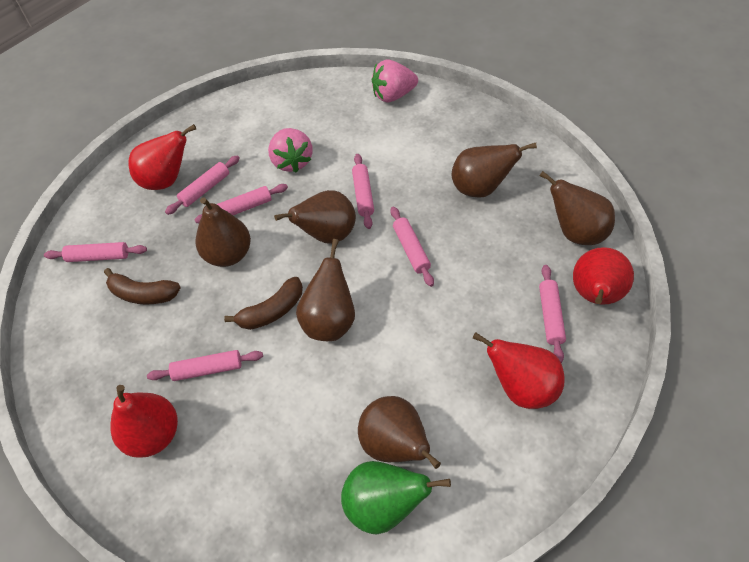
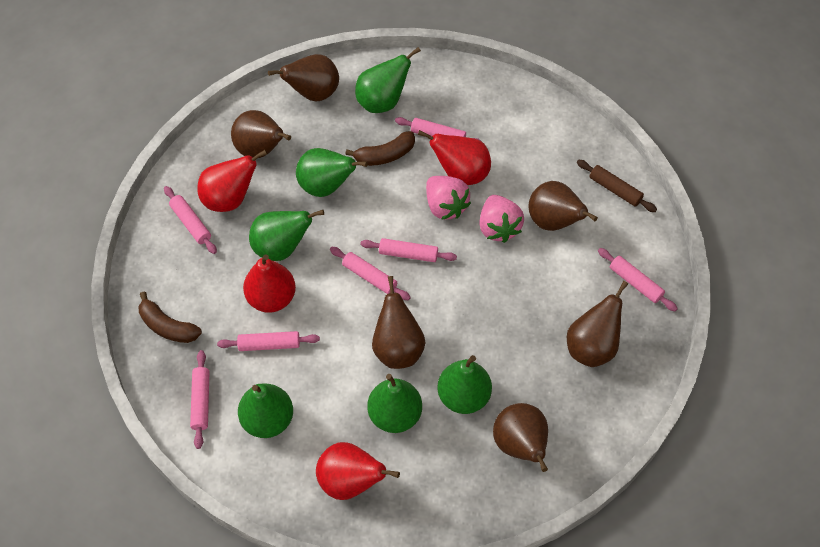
brown rolling pin: 0 -> 1
green pear: 1 -> 6

